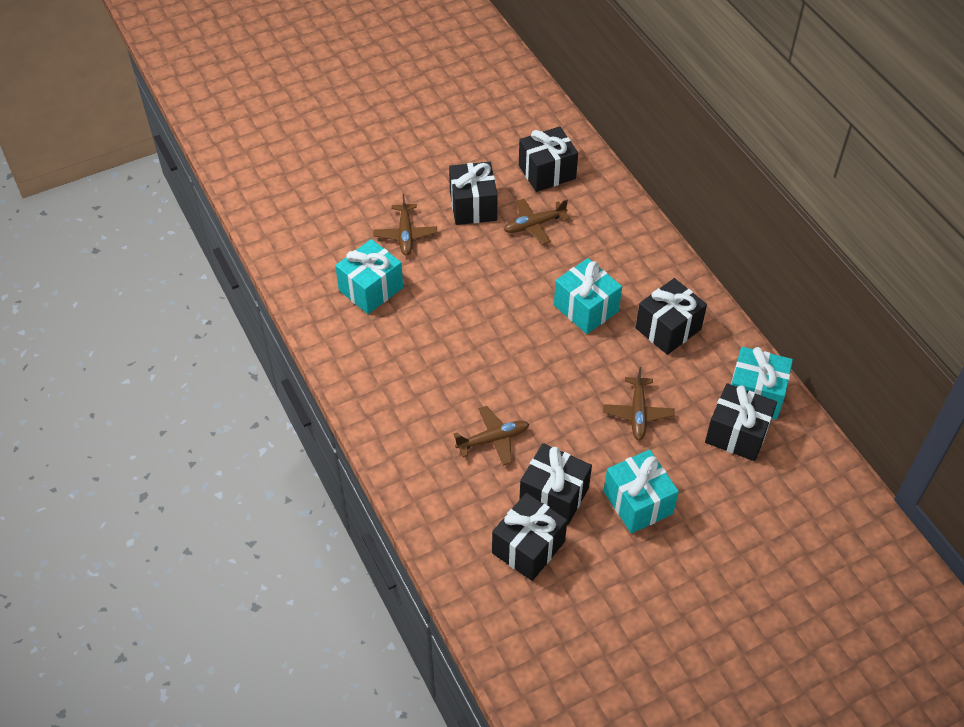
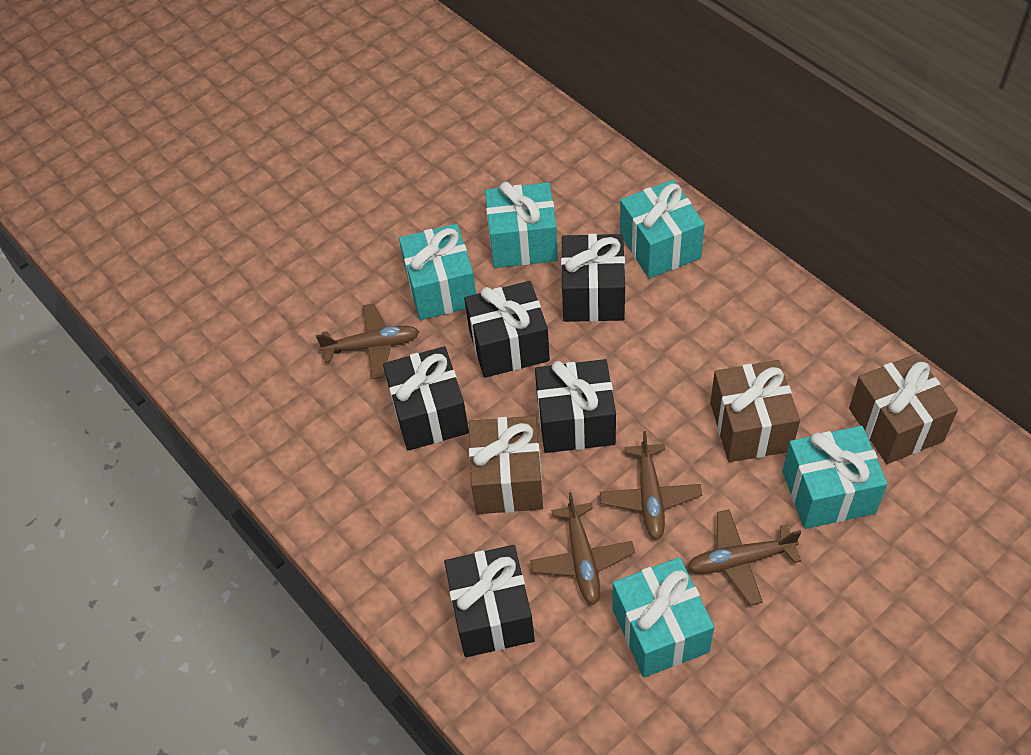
black gift: 6 -> 5
brown gift: 0 -> 3
turquoise gift: 4 -> 5

